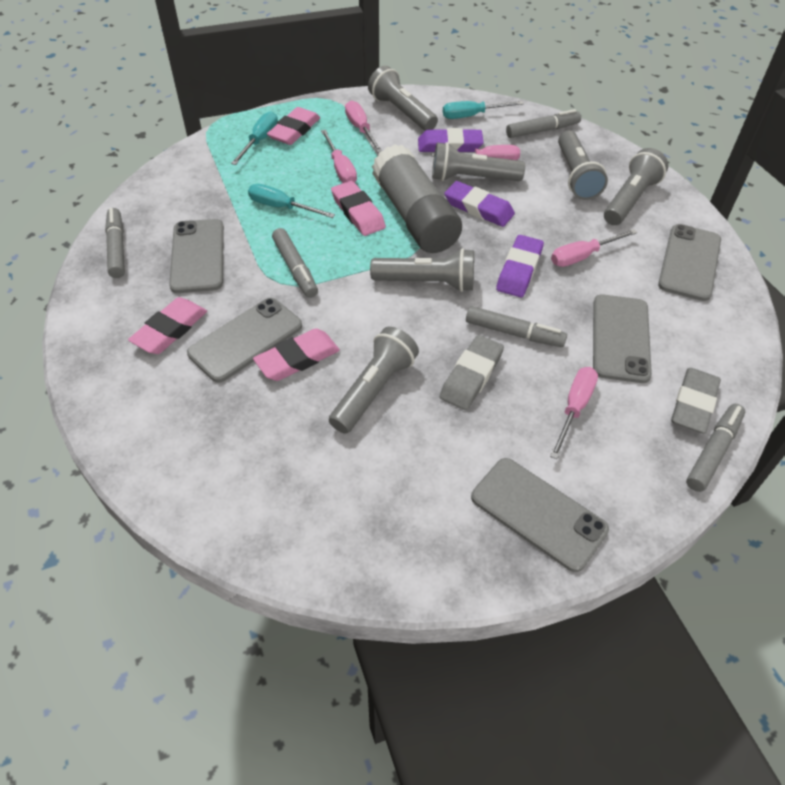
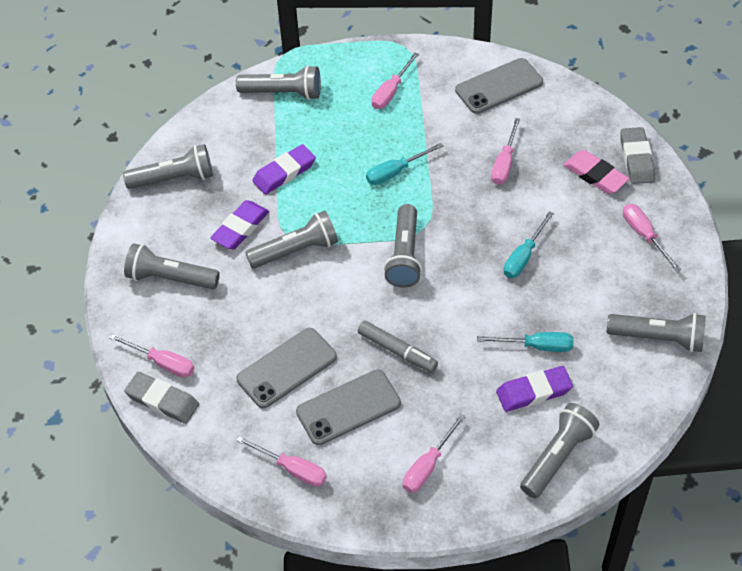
grey flashlight: 6 -> 7
grey glue stick: 1 -> 0
grey marker: 5 -> 1
grey phone: 5 -> 3
pink eraser: 4 -> 1
pink screwdriver: 5 -> 6

